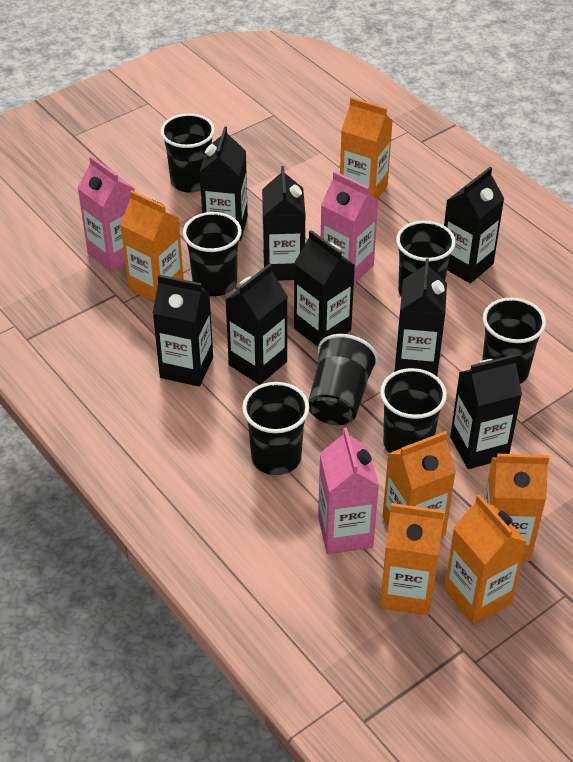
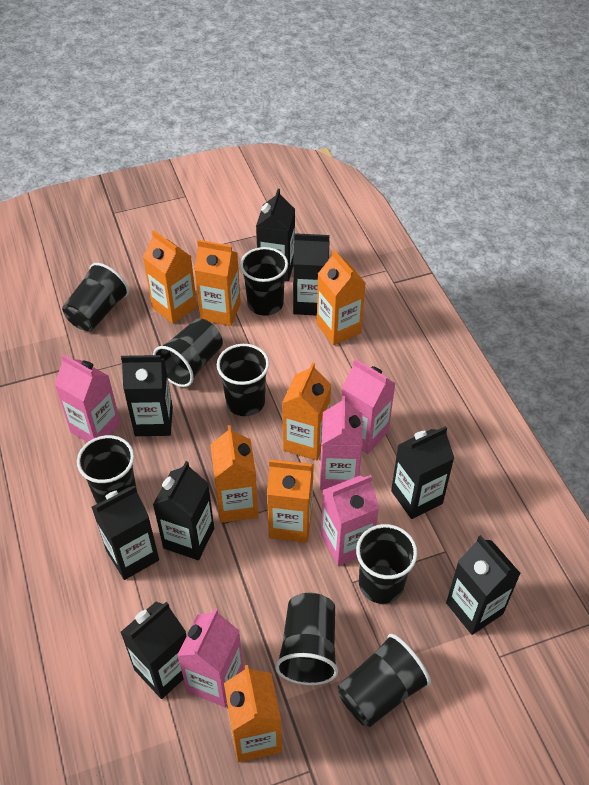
black cup: 7 -> 8
orange carton: 6 -> 7
pink carton: 3 -> 5

